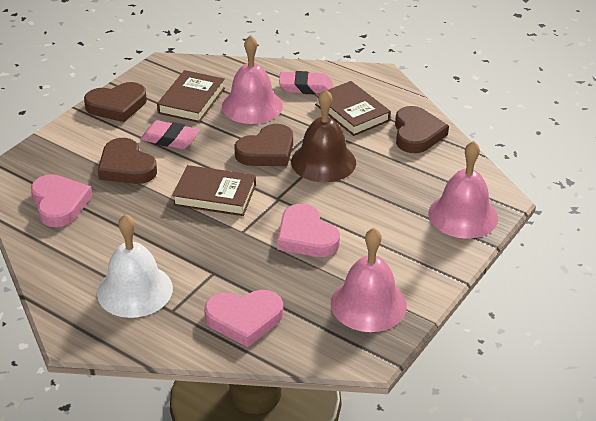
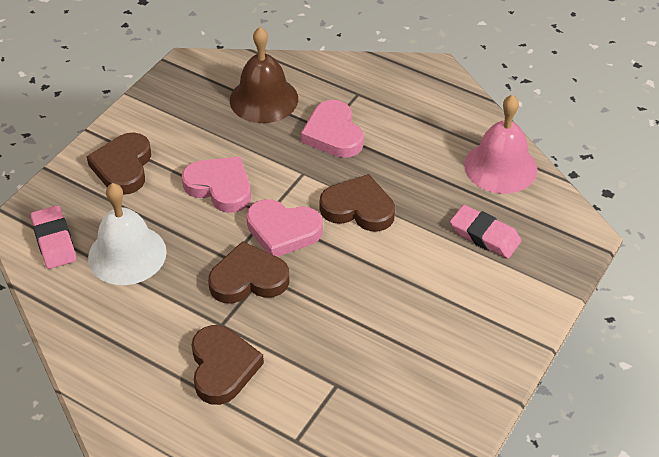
brown book: 3 -> 0
pink bell: 3 -> 1

